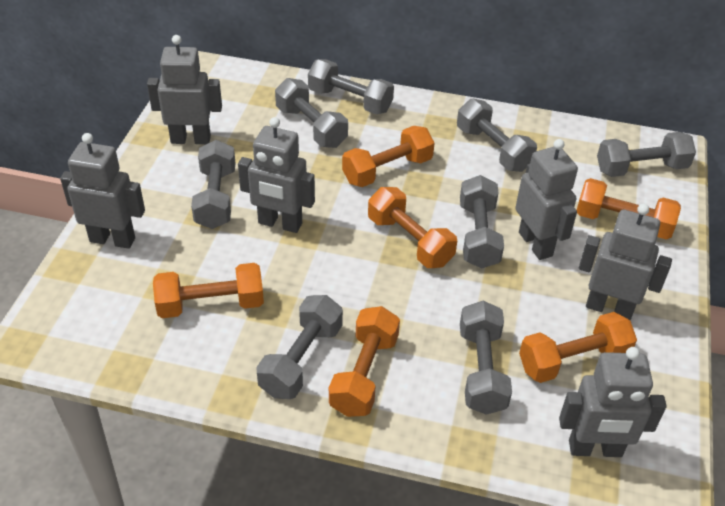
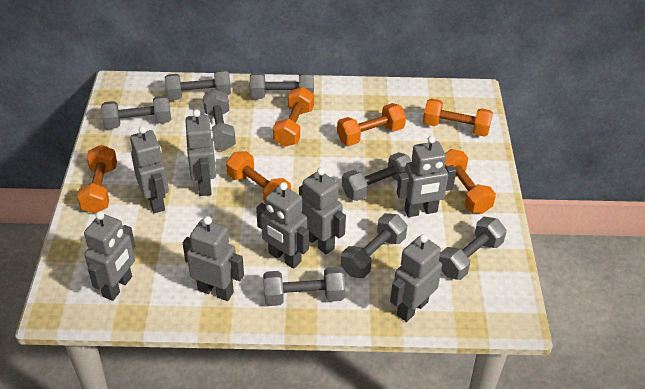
grey robot: 6 -> 8

